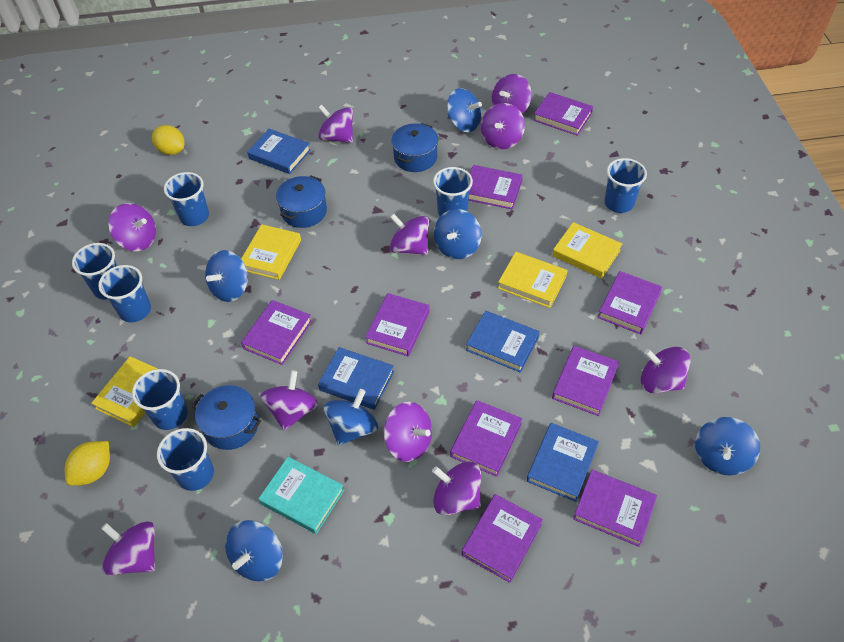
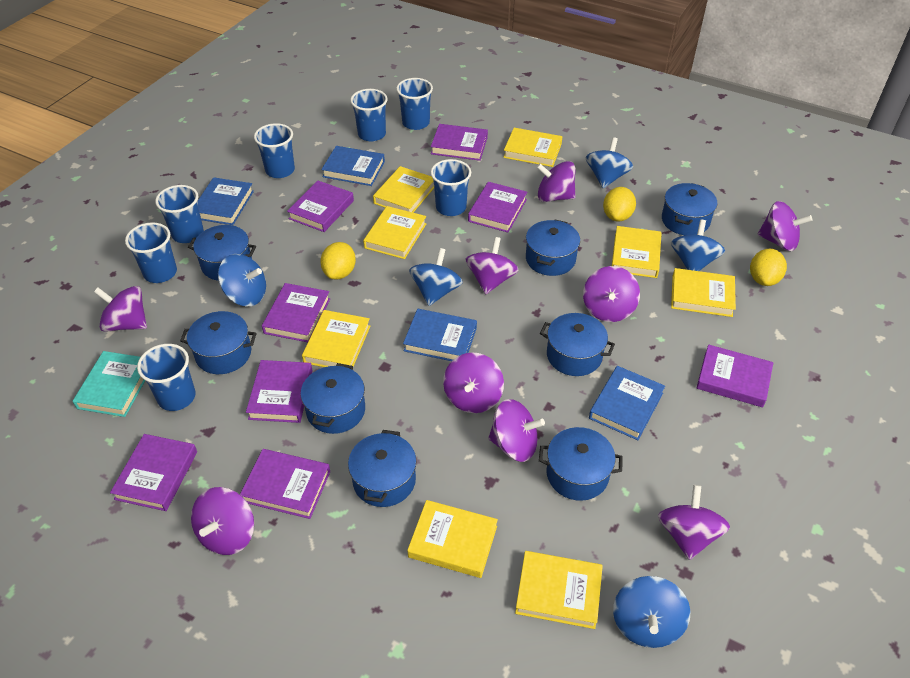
blue pot: 3 -> 8
blue spinning top: 6 -> 5
purple book: 9 -> 8
purple spinning top: 10 -> 9
yellow book: 4 -> 8
yellow lemon: 2 -> 3

